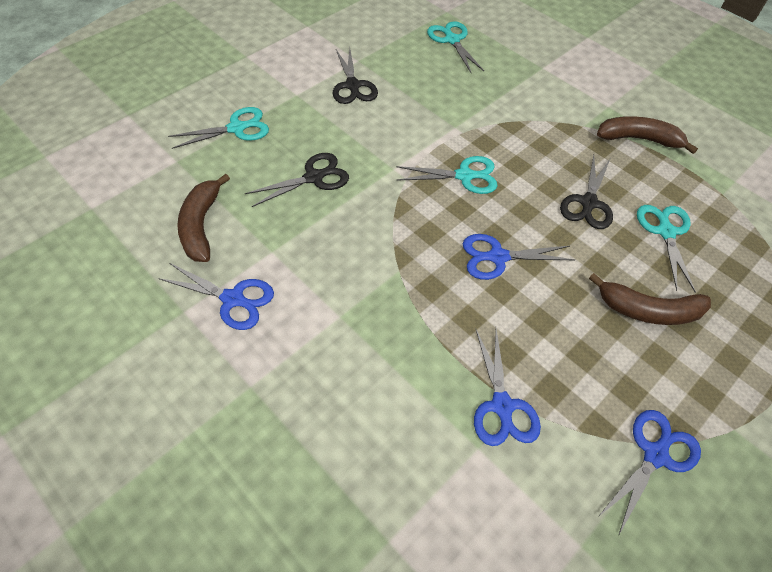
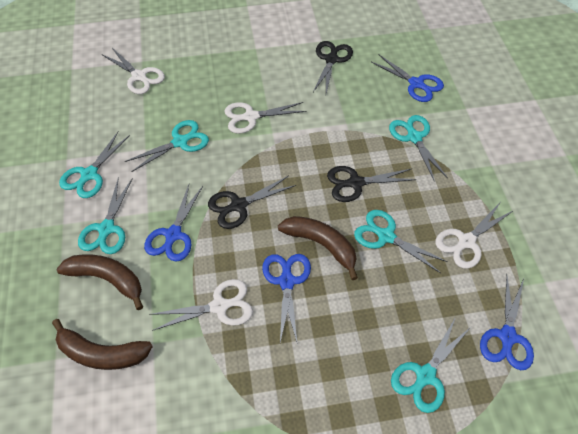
turquoise scissors: 4 -> 6
white scissors: 0 -> 4

